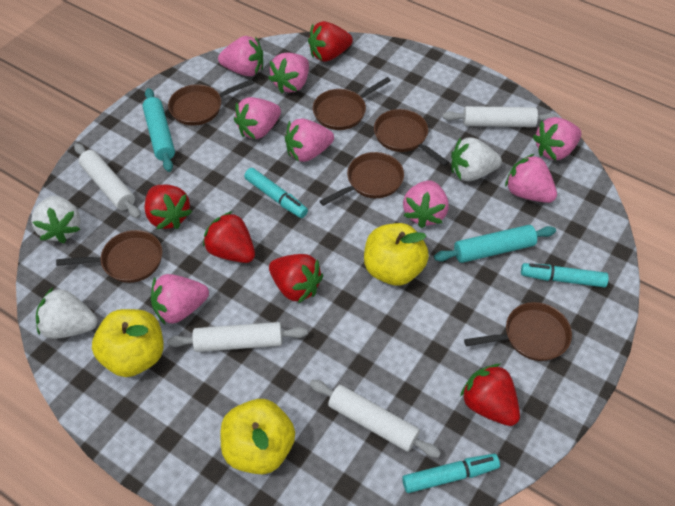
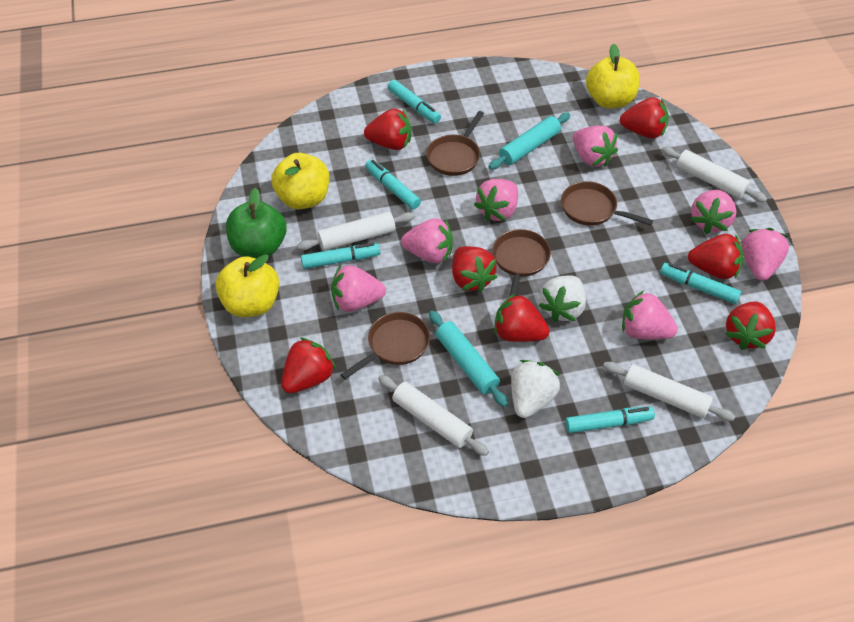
brown pan: 6 -> 4
green apple: 0 -> 1
pink strawberry: 8 -> 7
red strawberry: 5 -> 7
turquoise marker: 3 -> 5
white strawberry: 3 -> 2

